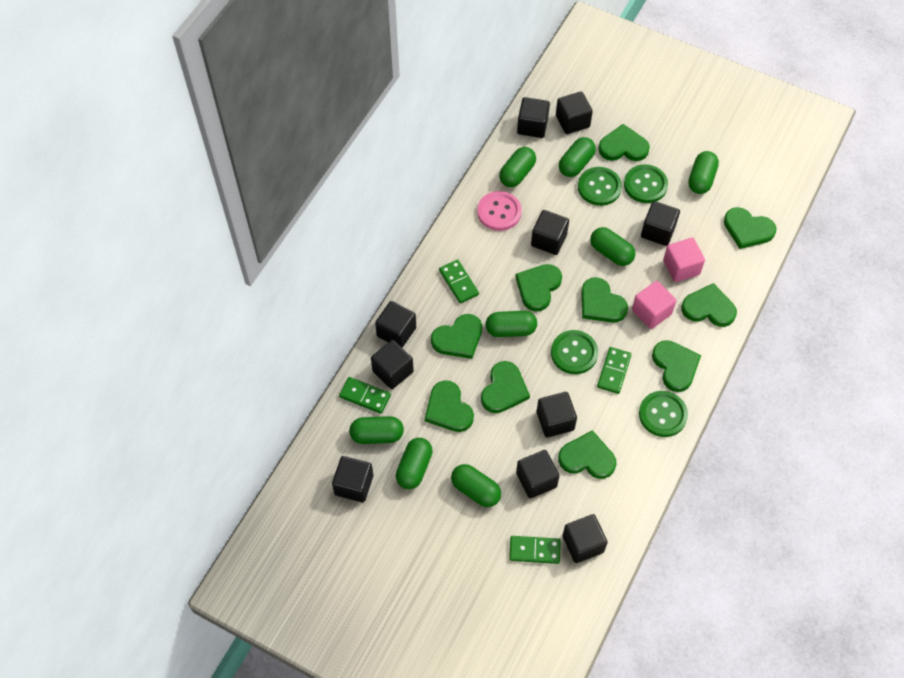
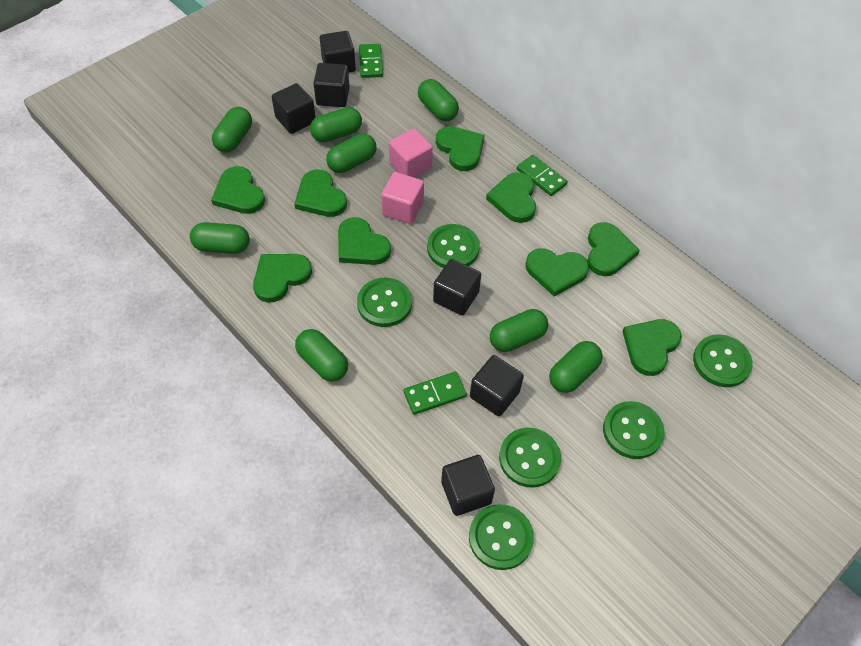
black cube: 10 -> 6
green button: 4 -> 6
green domino: 4 -> 3
green heart: 10 -> 9
pink button: 1 -> 0

